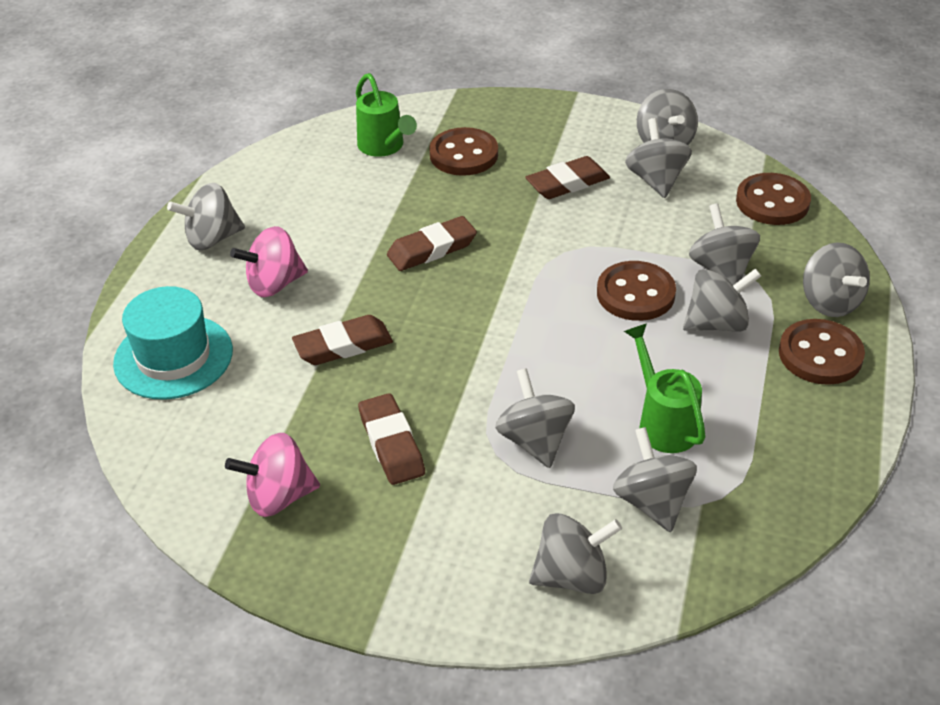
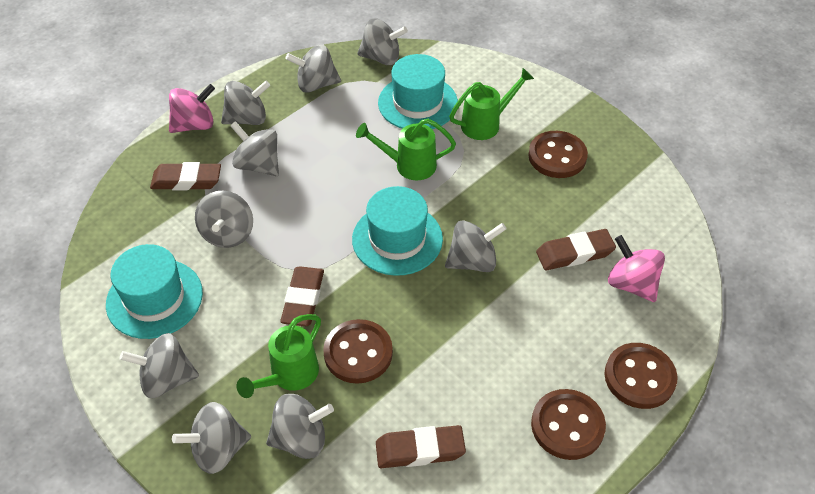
green watering can: 2 -> 3
turquoise hat: 1 -> 3

